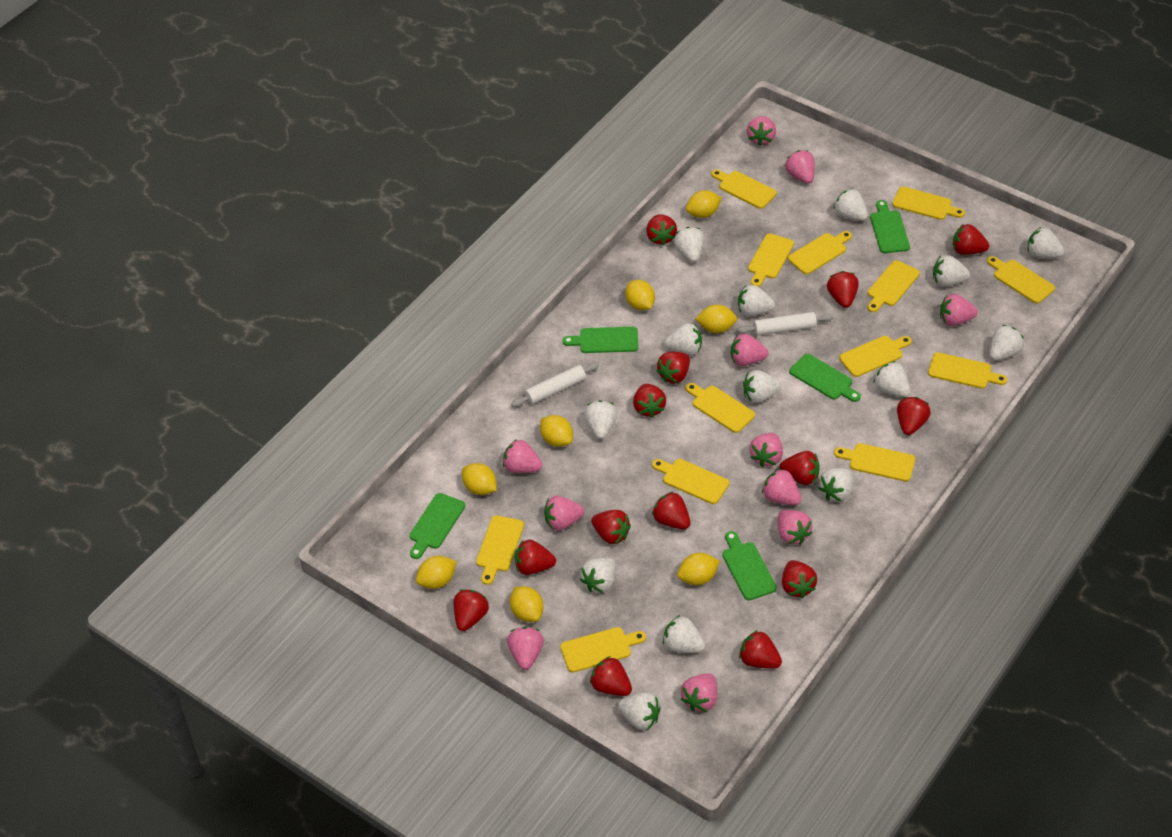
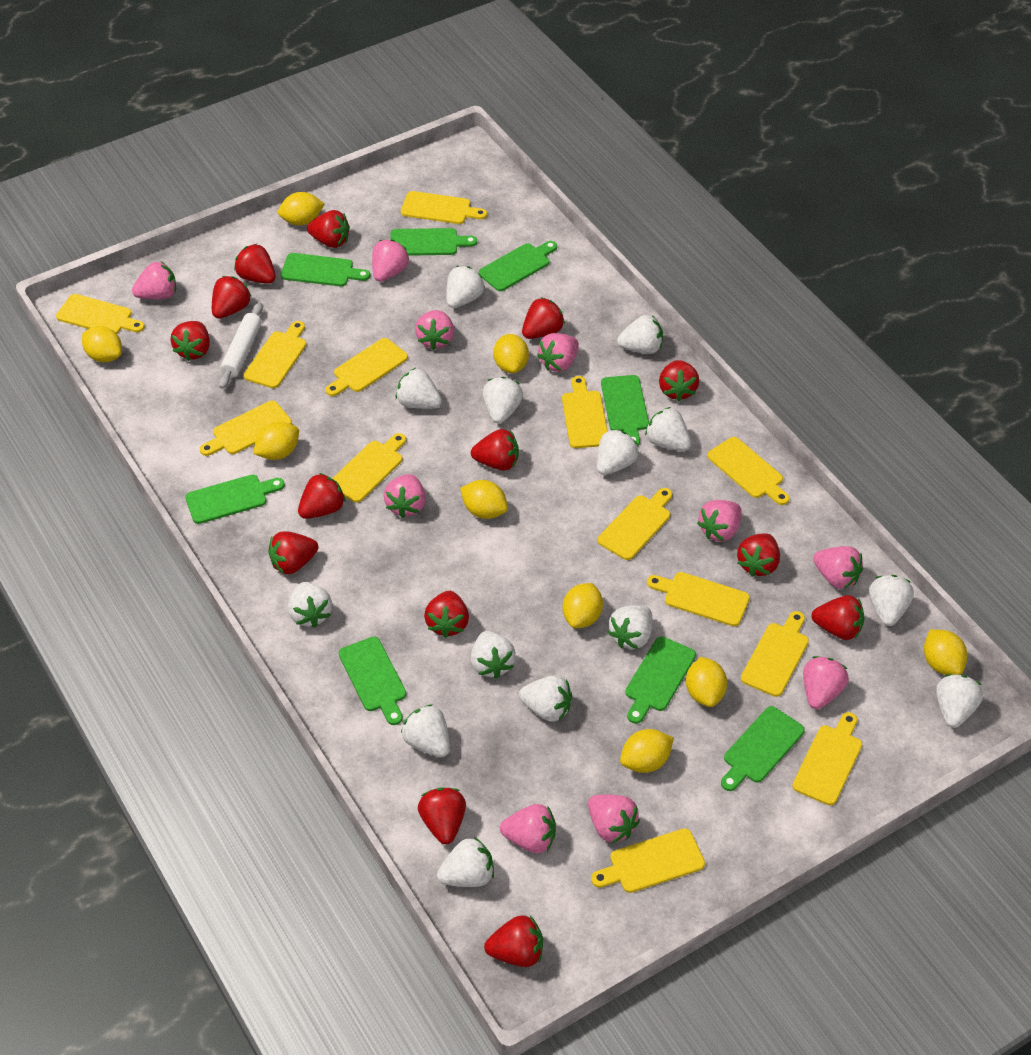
green cutting board: 5 -> 8
pink strawberry: 11 -> 10
white rolling pin: 2 -> 1
yellow lemon: 8 -> 9

